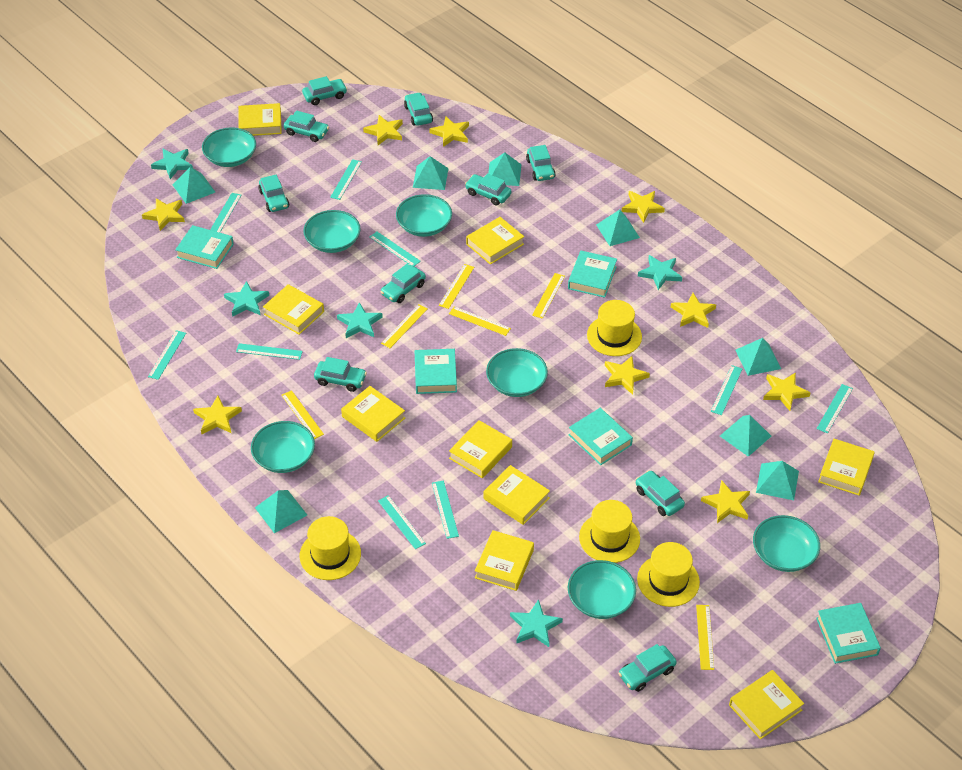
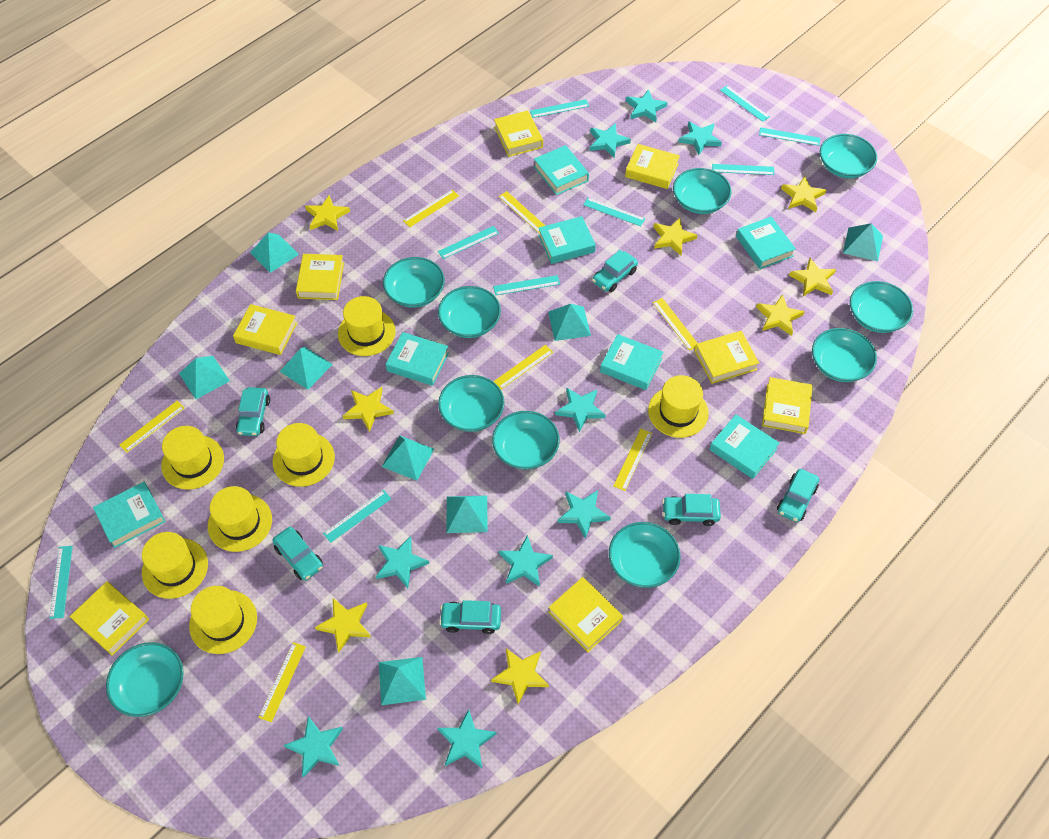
turquoise book: 5 -> 7
turquoise bowl: 7 -> 10
turquoise car: 10 -> 6
turquoise star: 5 -> 9
yellow book: 9 -> 8
yellow hat: 4 -> 7
yellow ruler: 6 -> 7
yellow star: 9 -> 8

